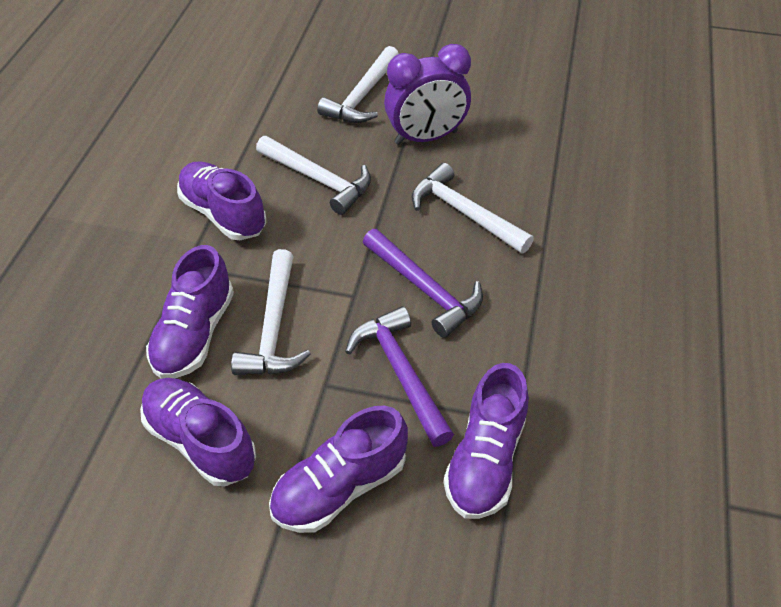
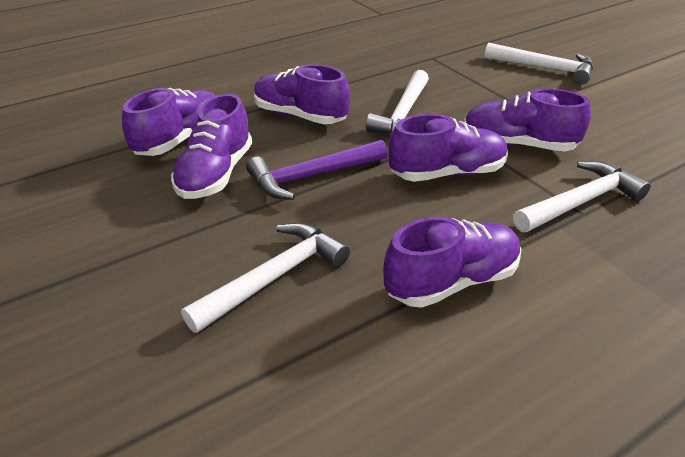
purple clock: 1 -> 0
purple hammer: 2 -> 1
purple shoe: 5 -> 6

